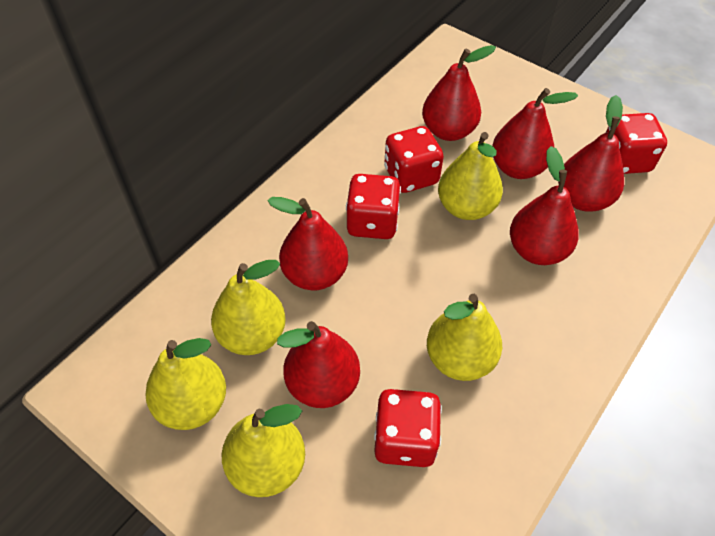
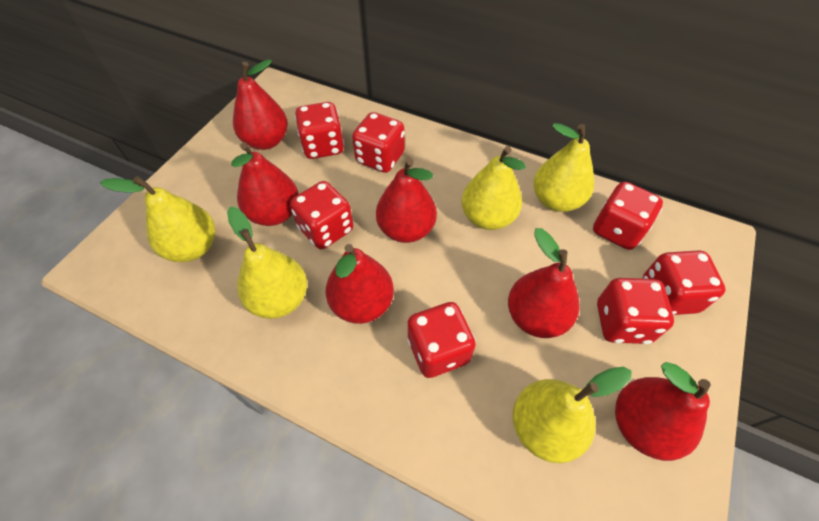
red dice: 4 -> 7

